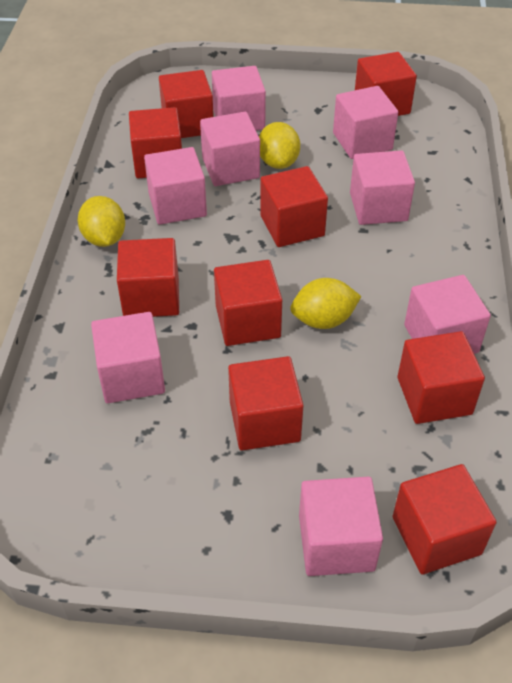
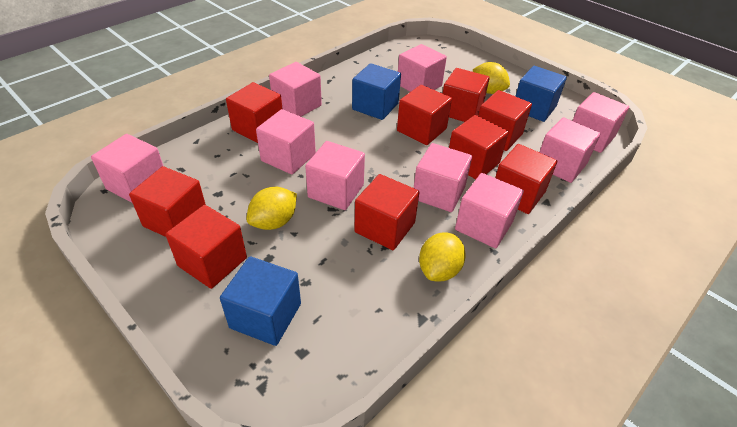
blue cube: 0 -> 3
pink cube: 8 -> 9

